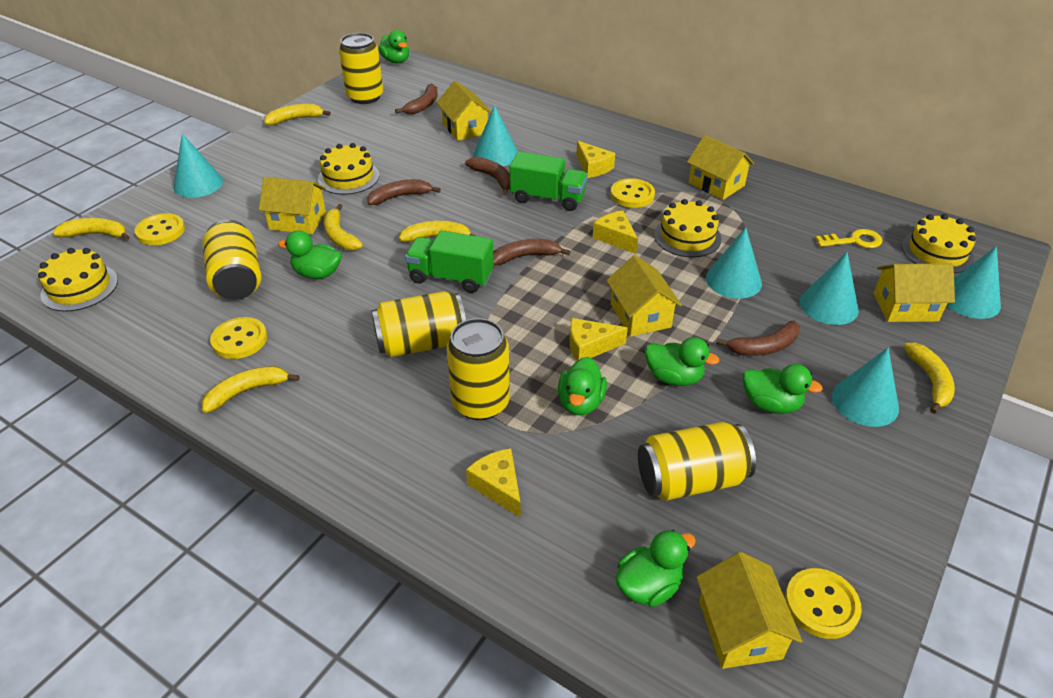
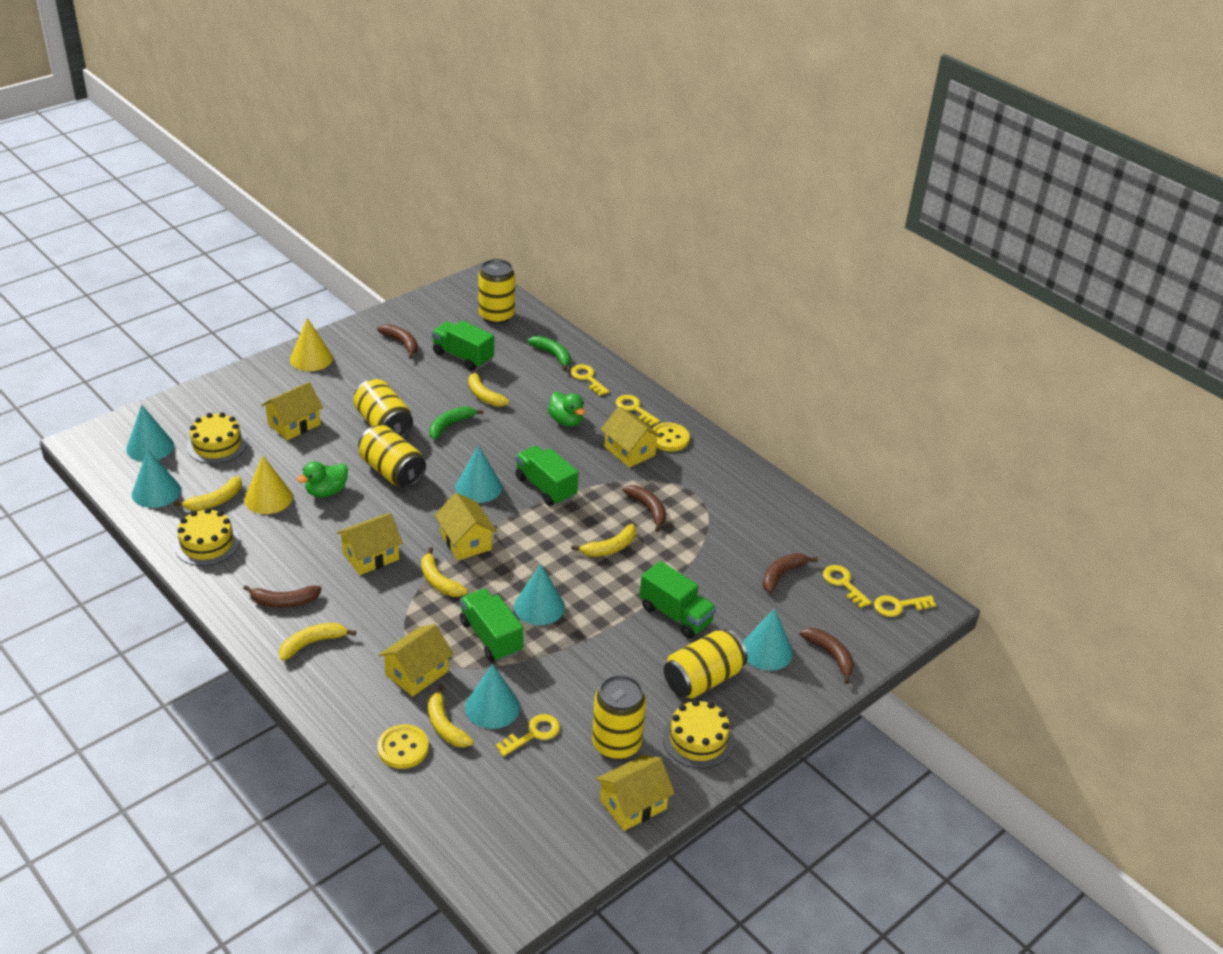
green banana: 0 -> 2
green duck: 6 -> 2
green truck: 2 -> 4
yellow button: 4 -> 2
yellow cake: 4 -> 3
yellow cheese: 4 -> 0
yellow cone: 0 -> 2
yellow key: 1 -> 5

